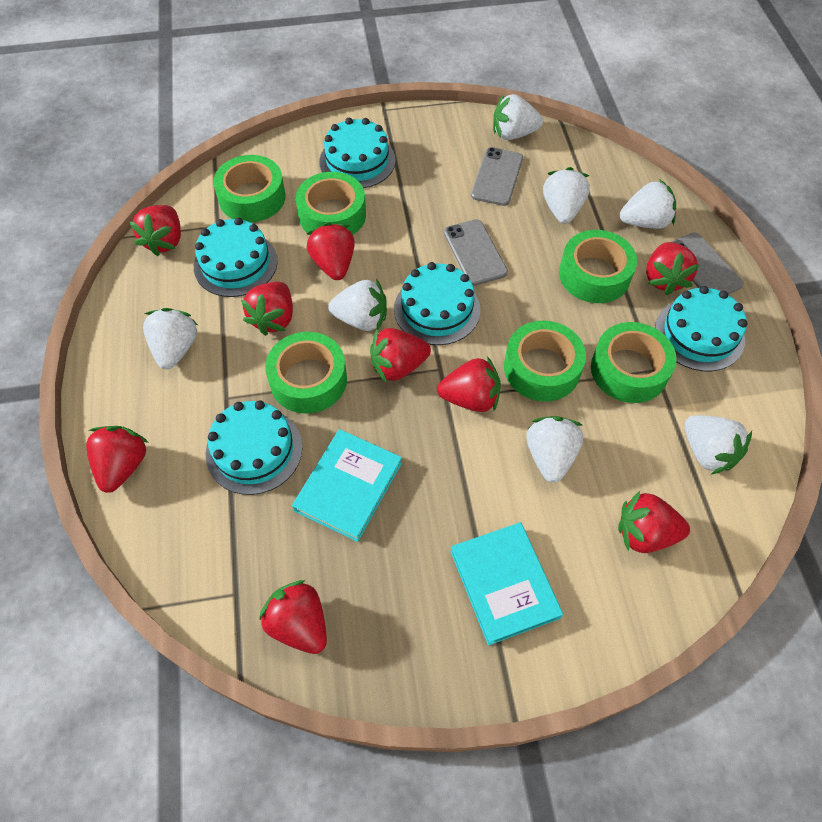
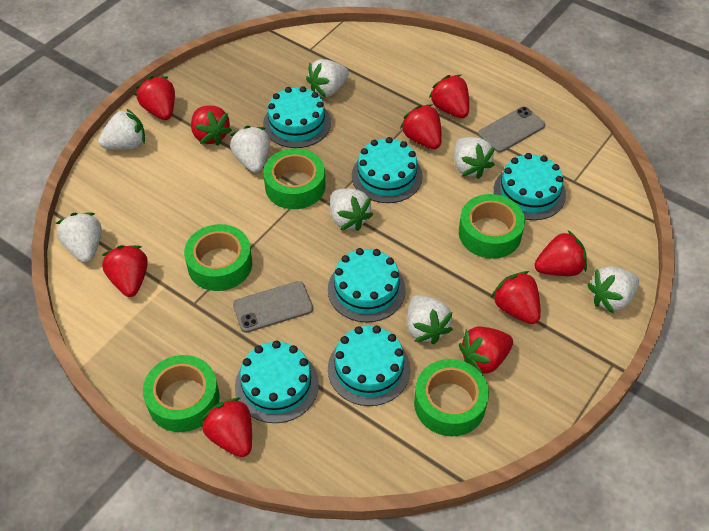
green tape: 6 -> 5
grey phone: 3 -> 2
turquoise book: 2 -> 0
turquoise cake: 5 -> 6
white strawberry: 7 -> 8

